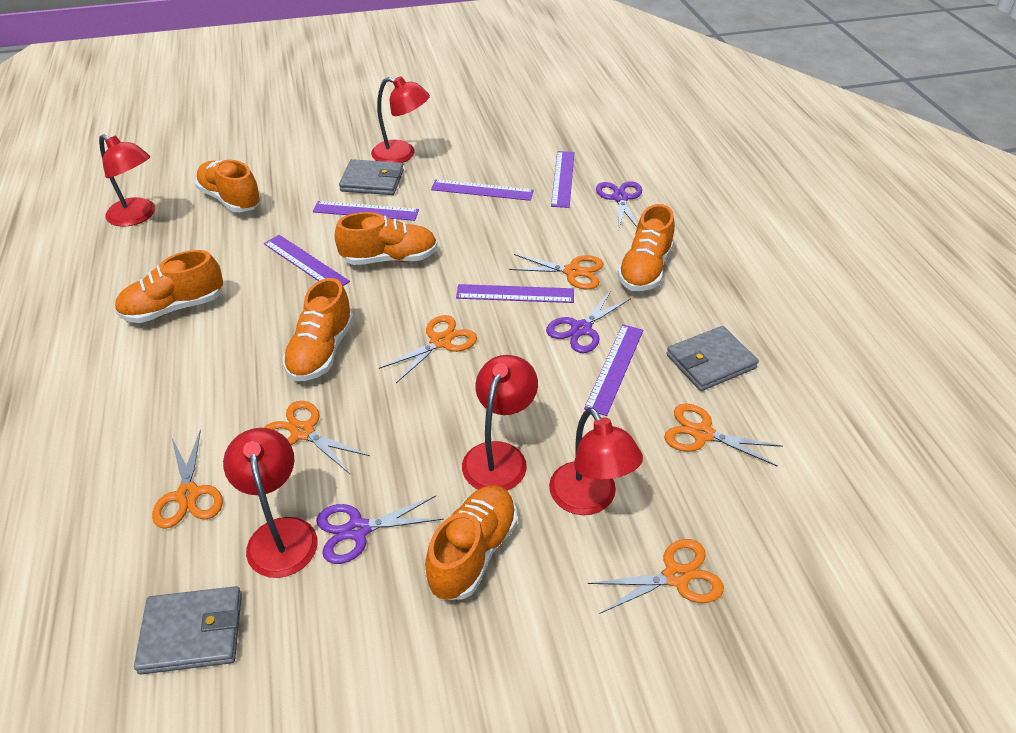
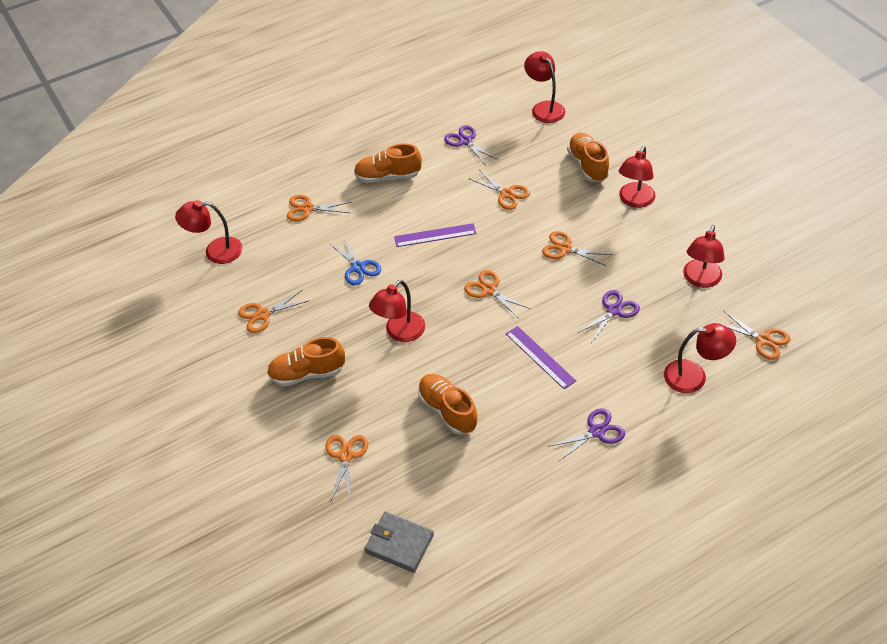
blue scissors: 0 -> 1
grey wallet: 3 -> 1
orange scissors: 6 -> 7
orange shoe: 6 -> 4
purple ruler: 6 -> 2
red lamp: 5 -> 6

